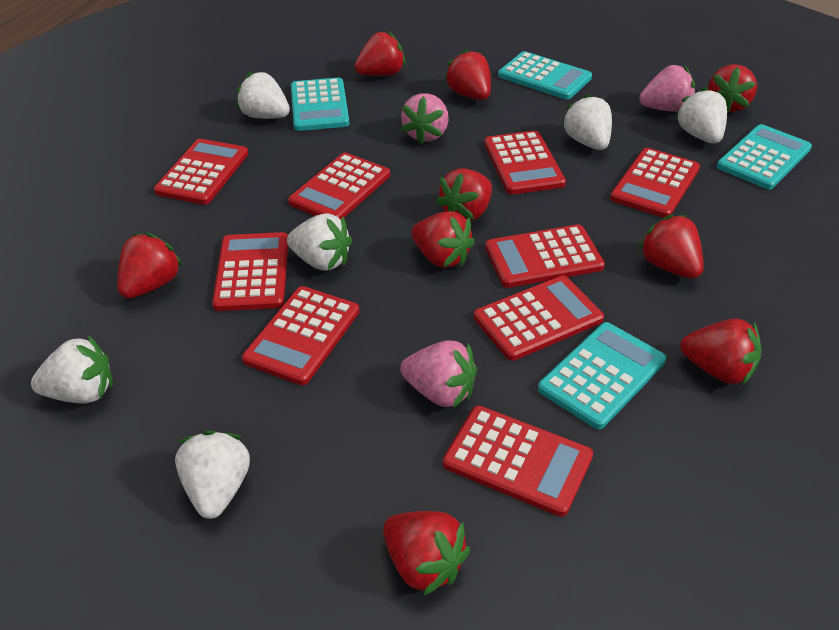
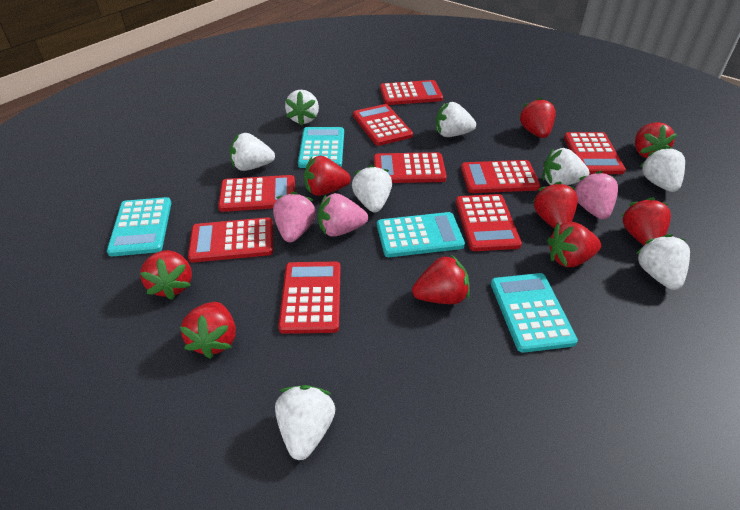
white strawberry: 6 -> 8

